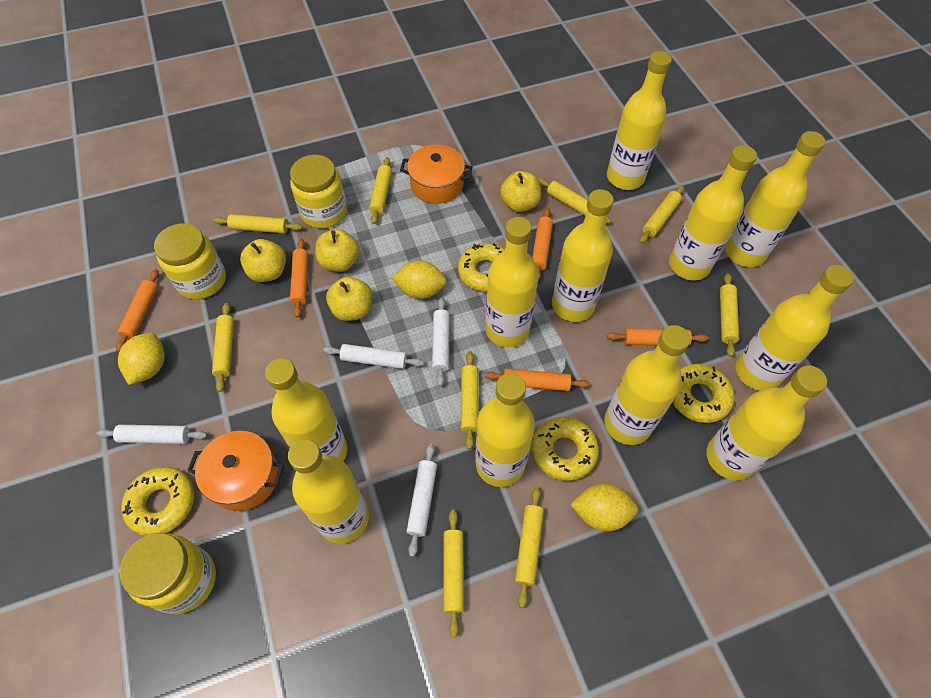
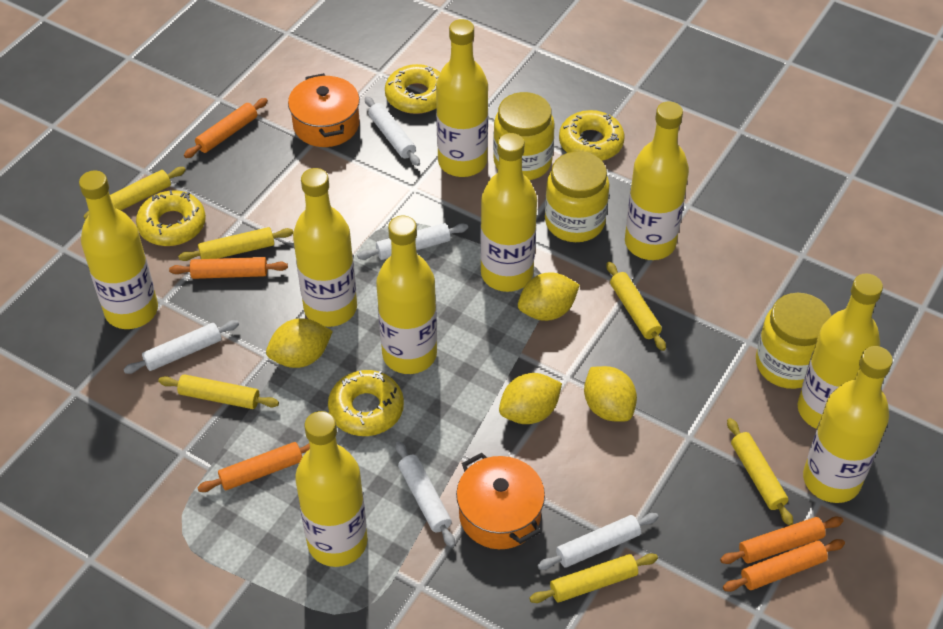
white rolling pin: 4 -> 5
yellow apple: 4 -> 0
yellow bottle: 11 -> 9
yellow lemon: 3 -> 4
yellow rolling pin: 9 -> 6

